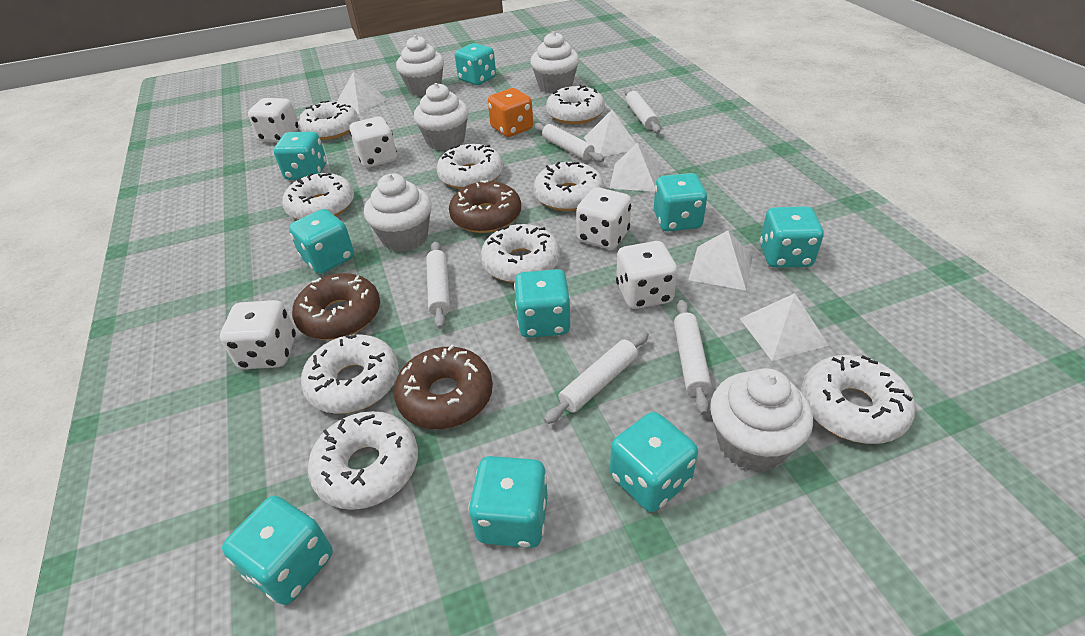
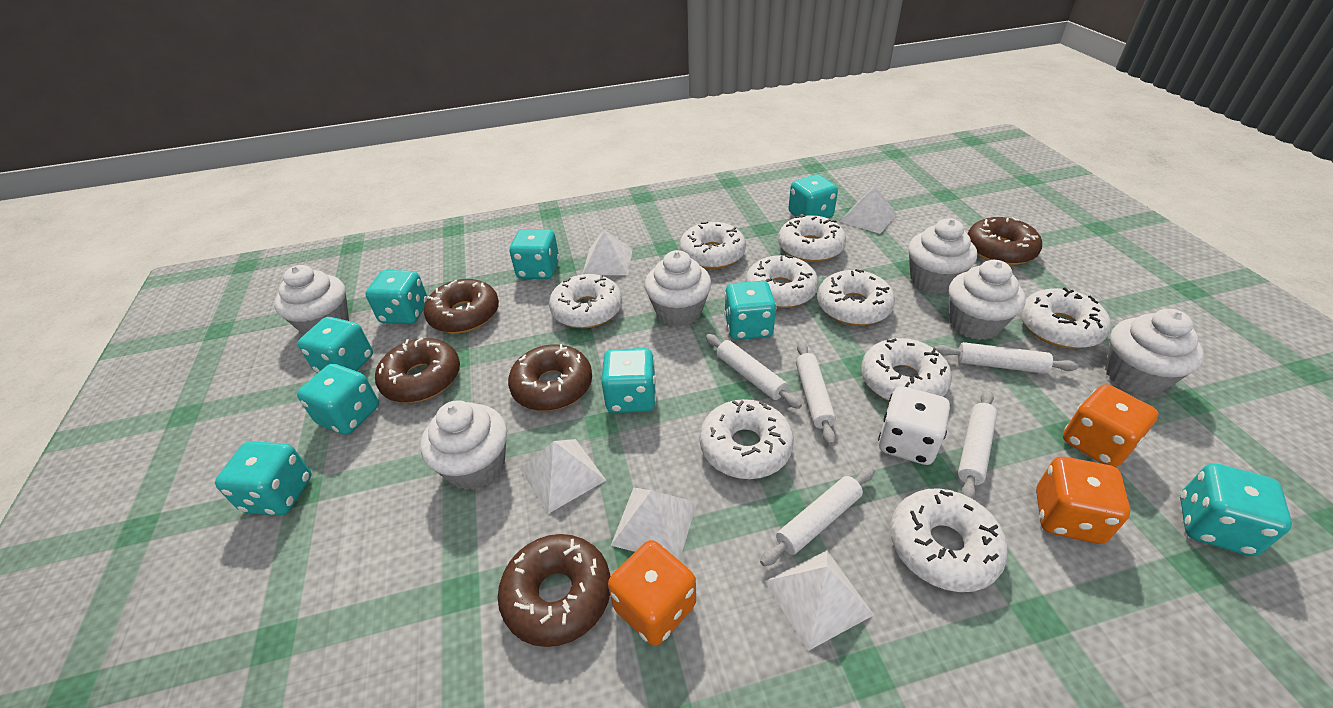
brown donut: 3 -> 5
orange dice: 1 -> 3
white cupcake: 5 -> 6
white dice: 5 -> 1

